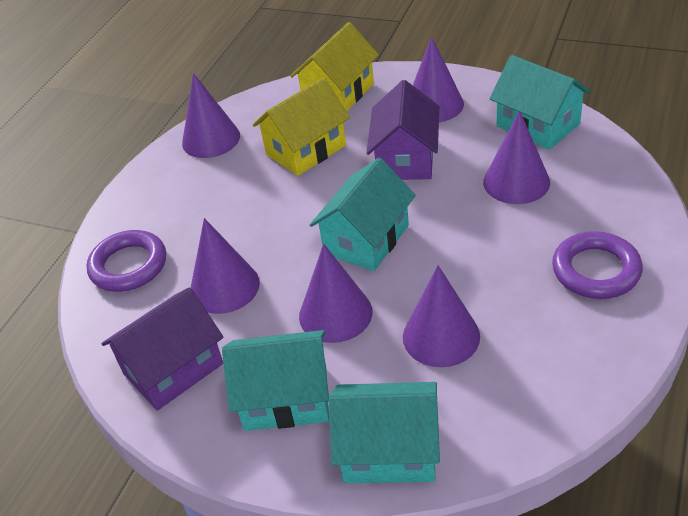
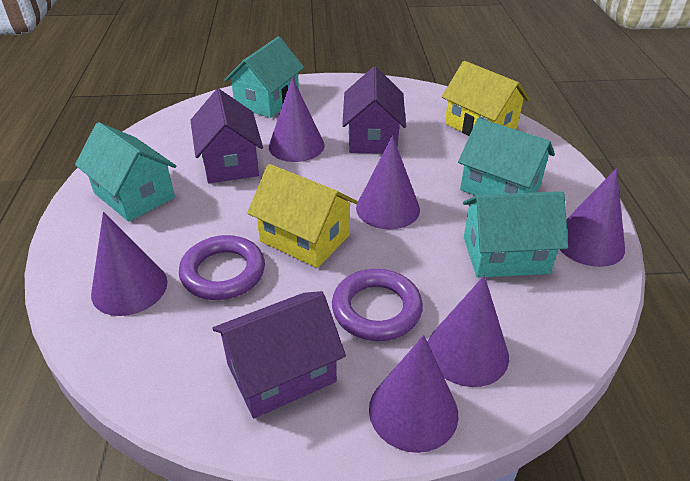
purple house: 2 -> 3

